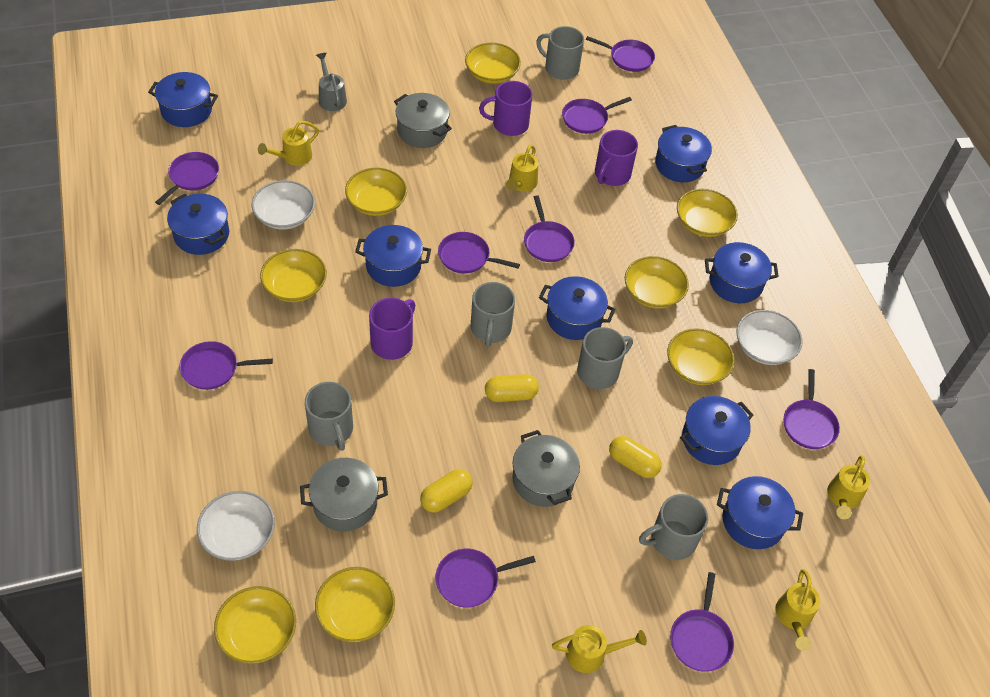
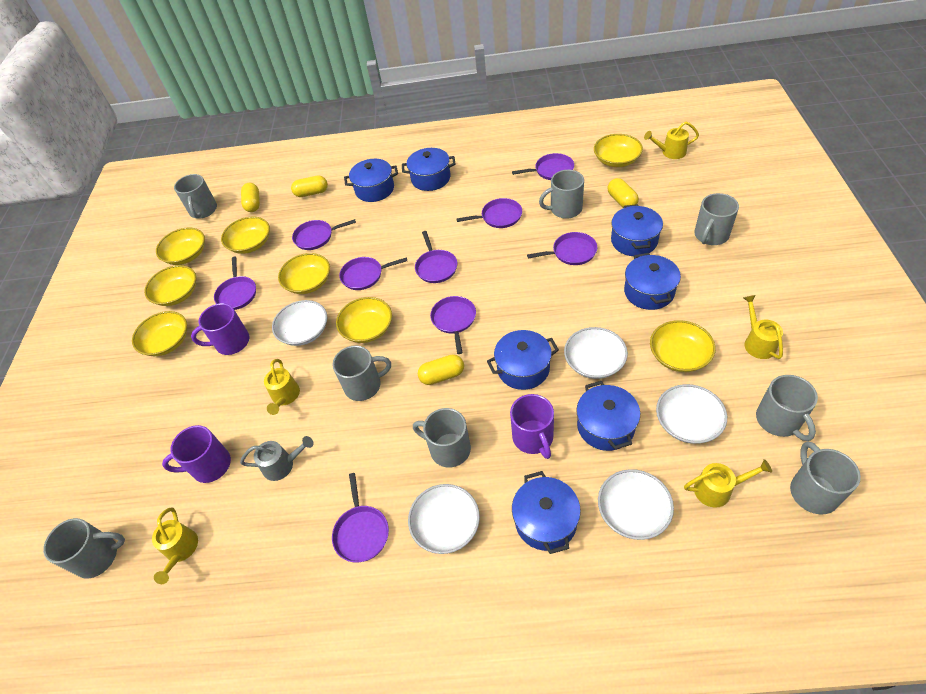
blue pot: 8 -> 7
grey mug: 5 -> 8
grey pot: 3 -> 0
white bowl: 3 -> 5
yellow capsule: 3 -> 4

